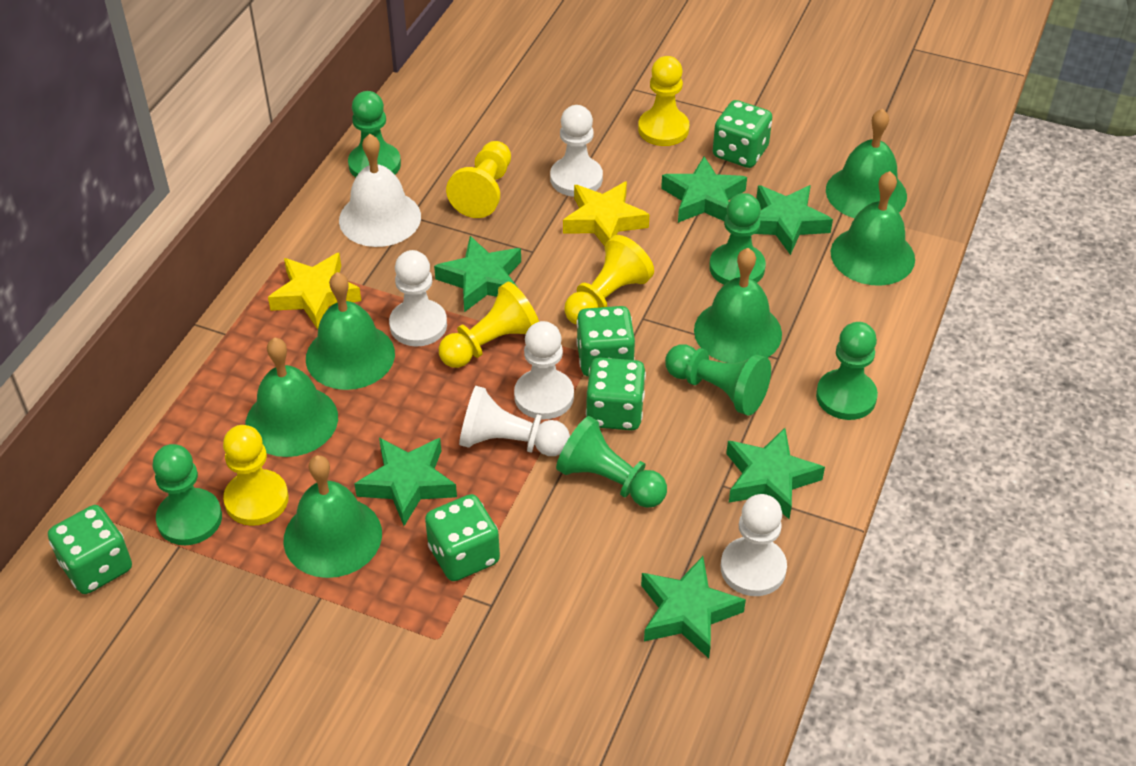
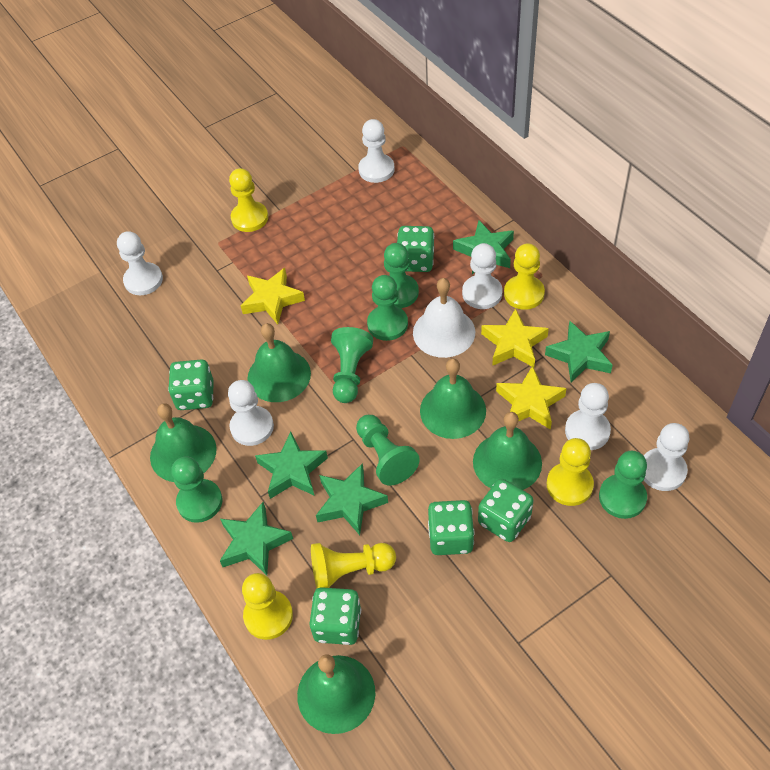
green bell: 6 -> 5
green star: 6 -> 5
white pawn: 5 -> 6
yellow star: 2 -> 3

